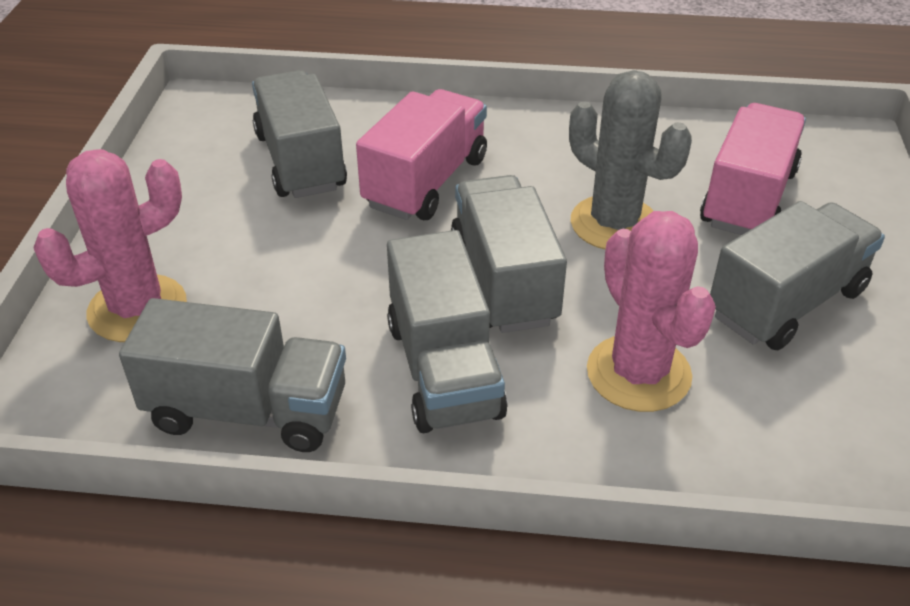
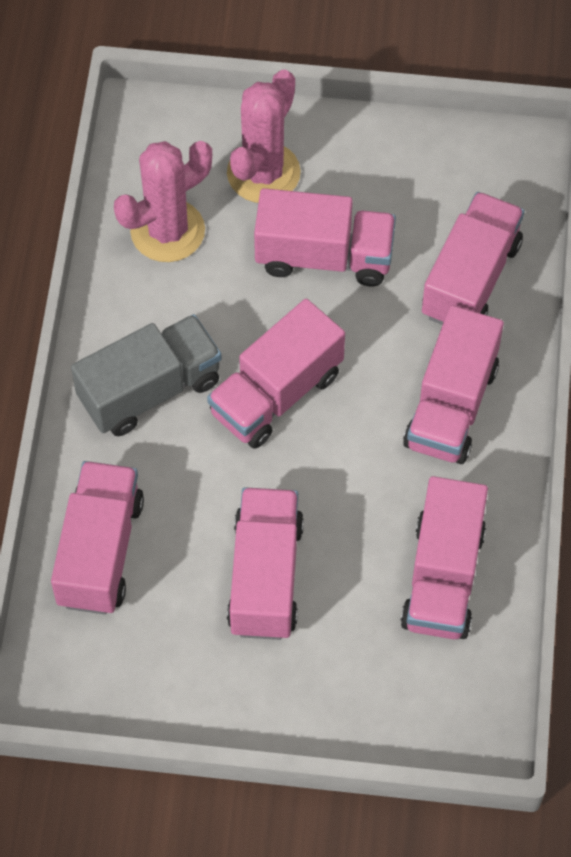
grey cactus: 1 -> 0
grey truck: 5 -> 1
pink truck: 2 -> 7

